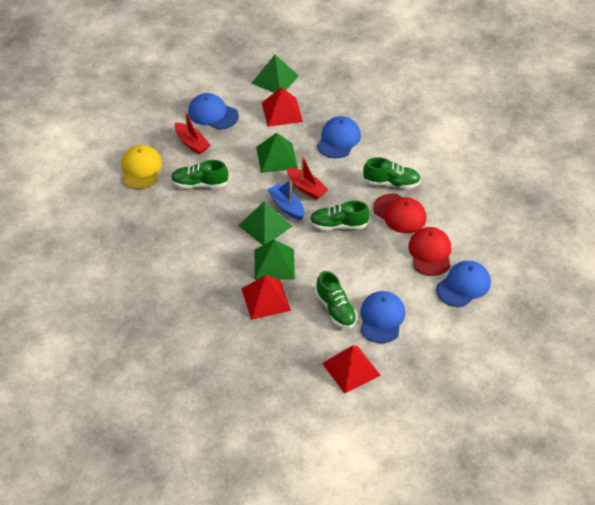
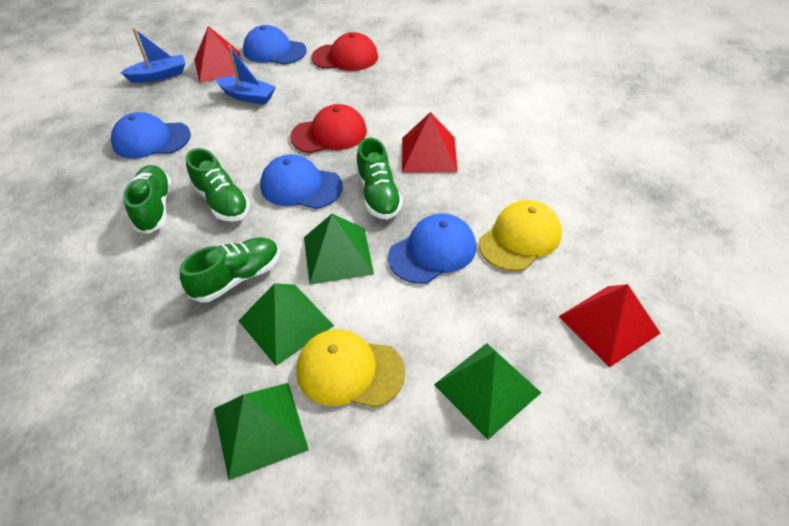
blue boat: 1 -> 2
red boat: 2 -> 0
yellow cap: 1 -> 2

